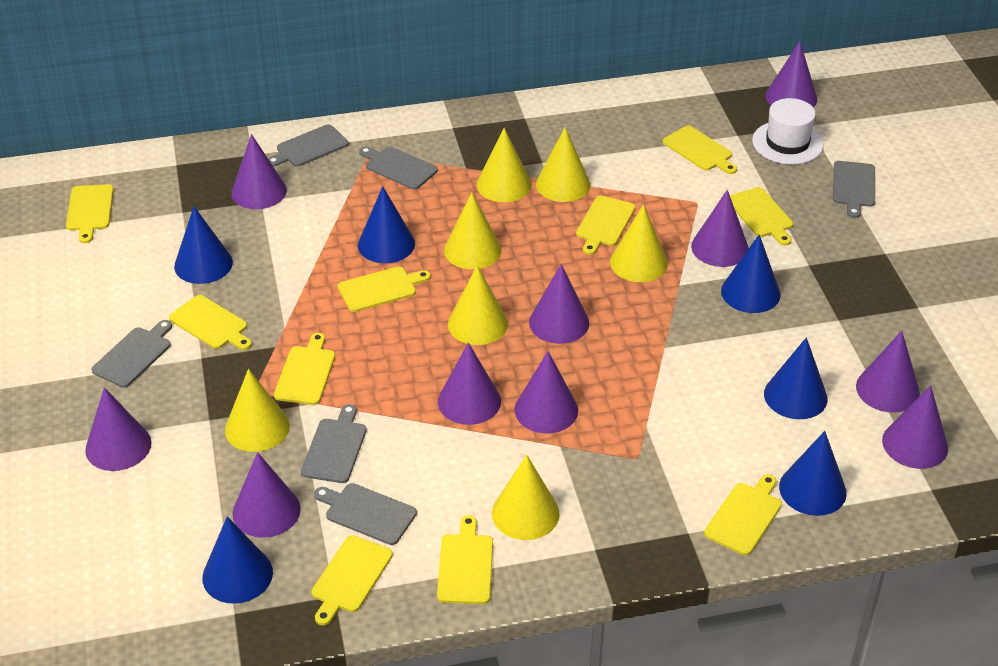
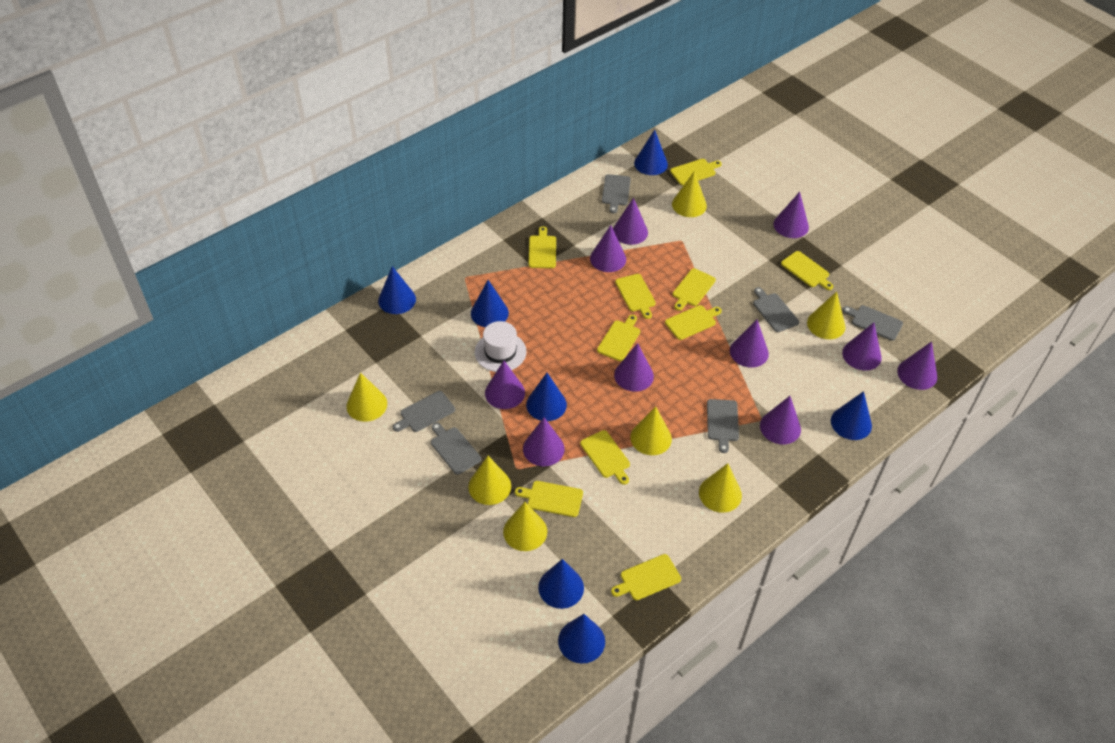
blue cone: 6 -> 7

